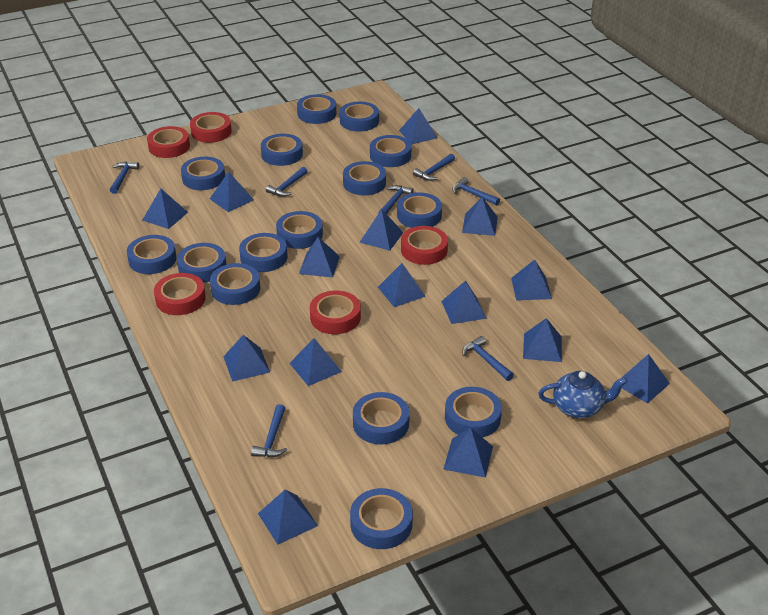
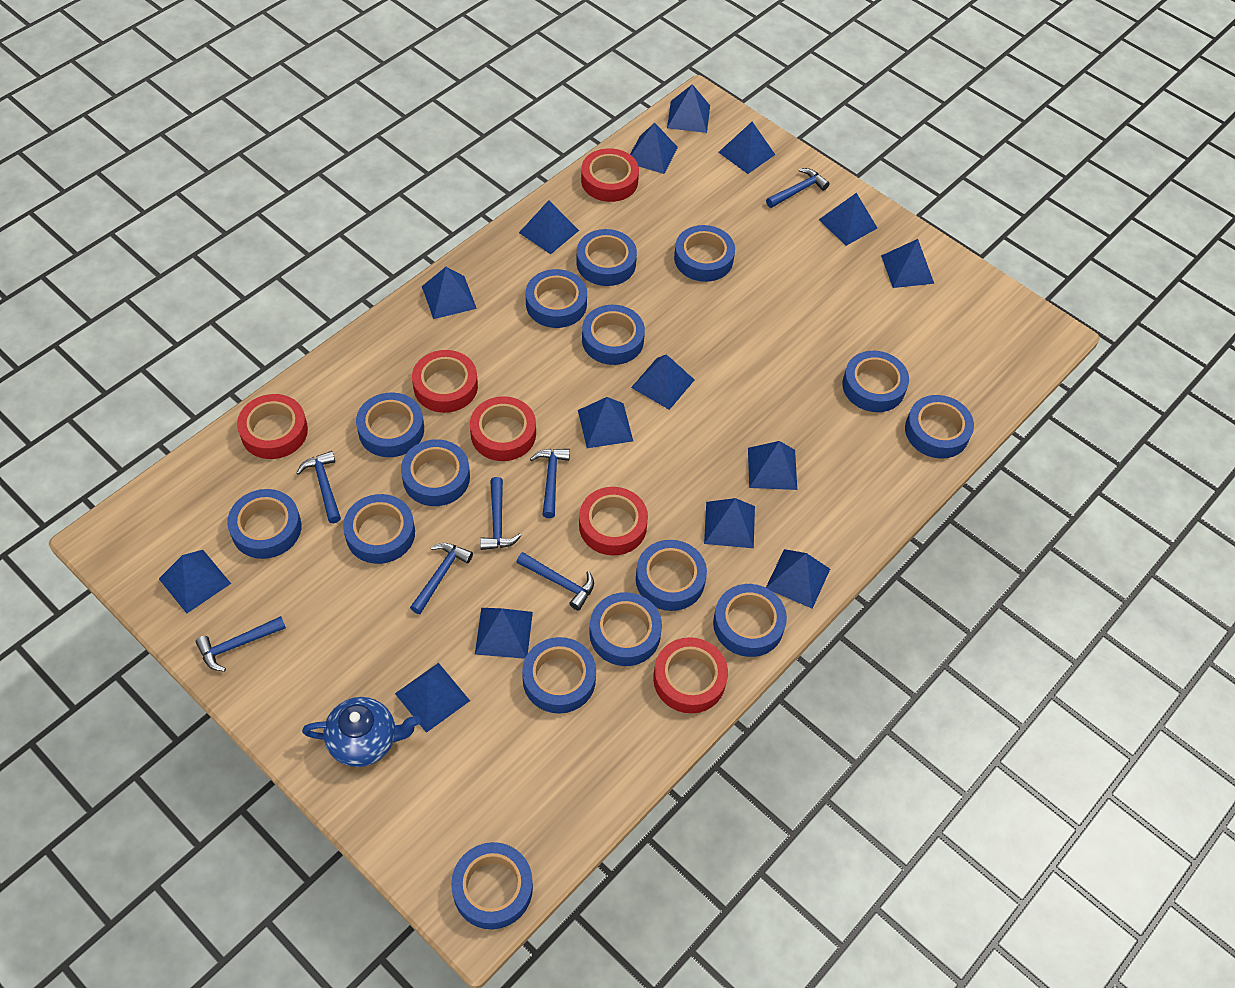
red tape: 5 -> 6

